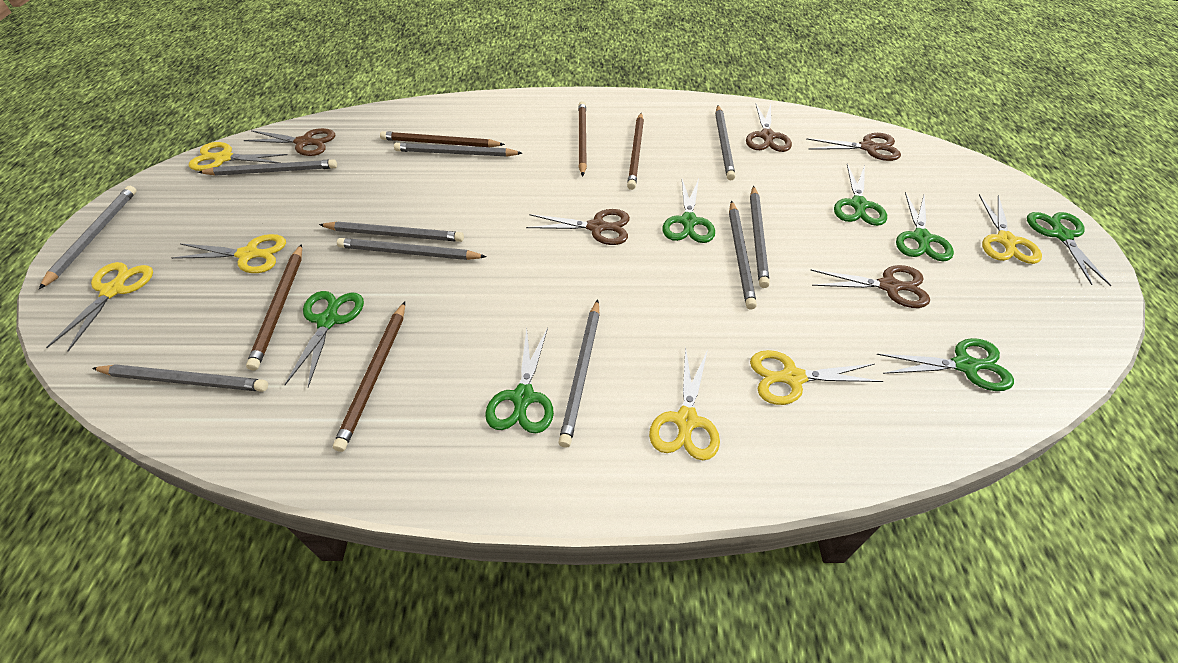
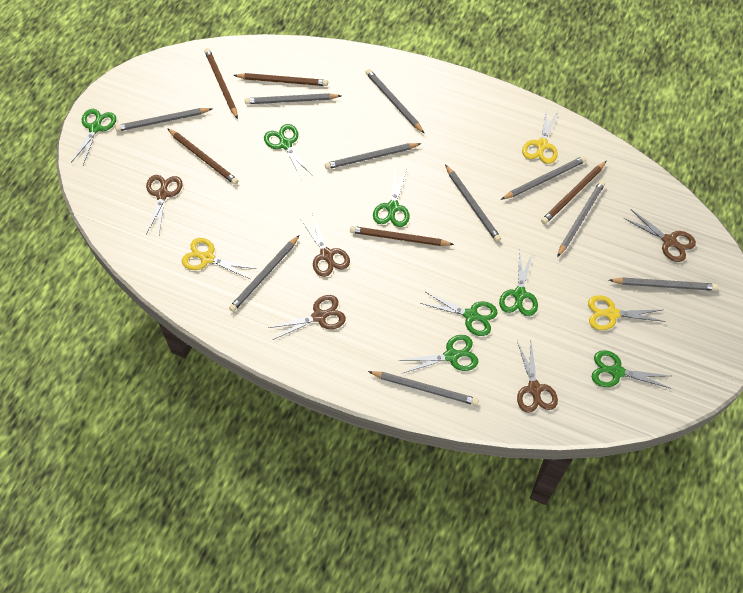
yellow scissors: 6 -> 3

